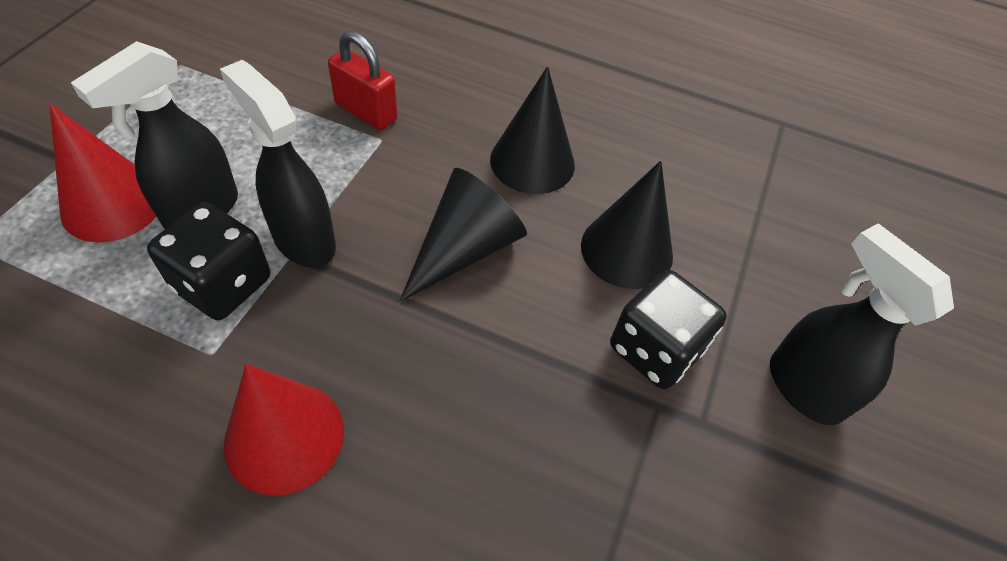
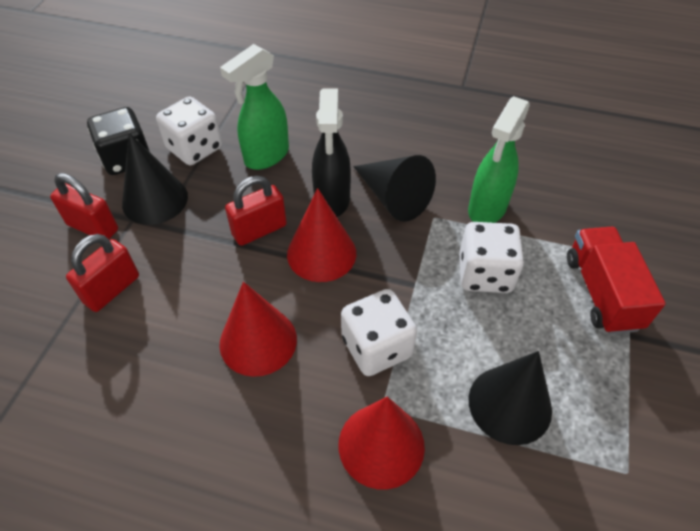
black dice: 2 -> 1
black spray bottle: 3 -> 1
green spray bottle: 0 -> 2
red cone: 2 -> 3
red padlock: 1 -> 3
red truck: 0 -> 1
white dice: 0 -> 3

